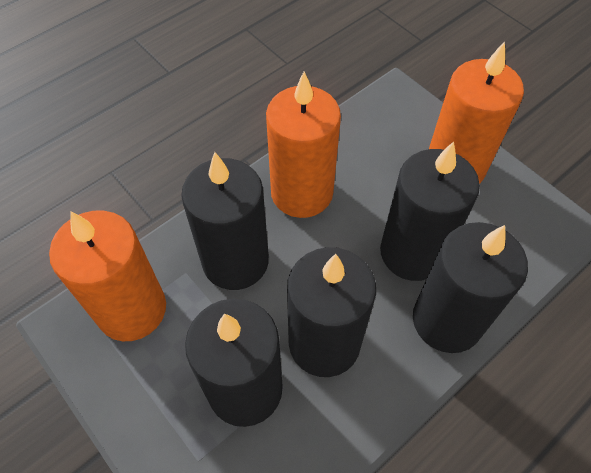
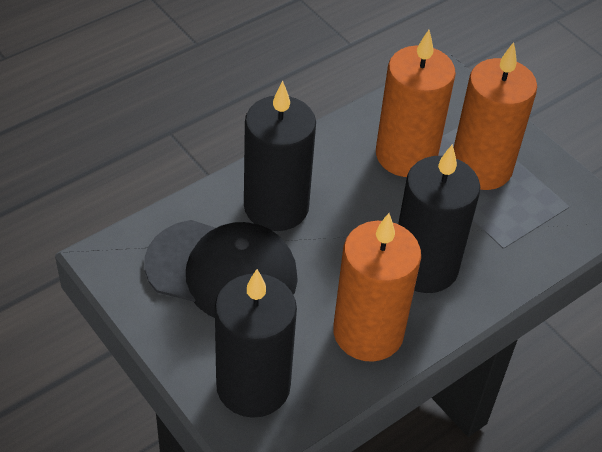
black candle: 5 -> 3
black cap: 0 -> 1

